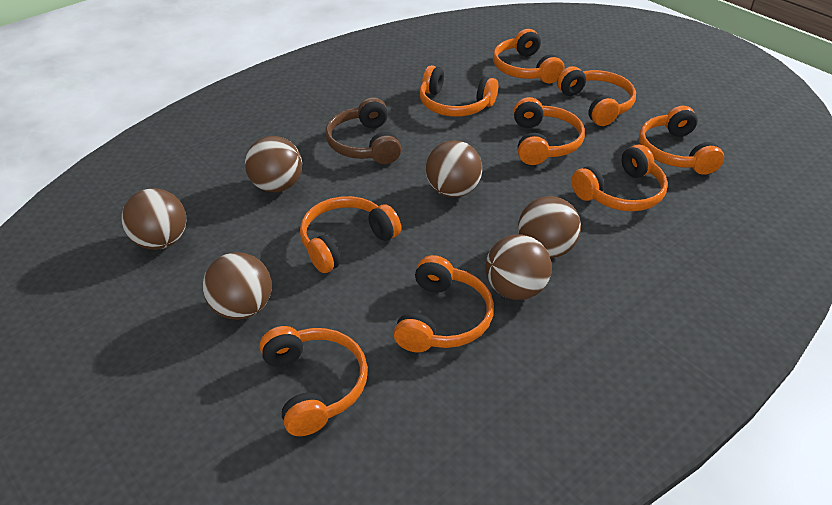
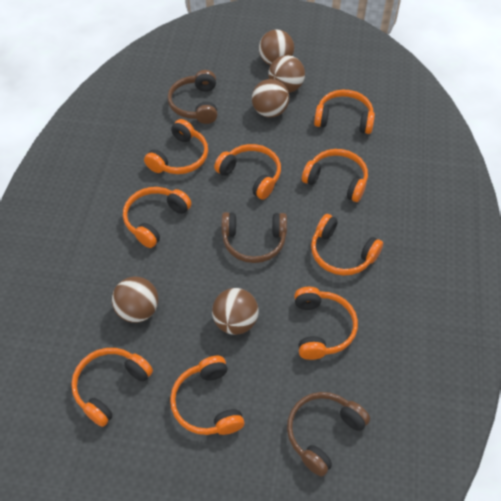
brown ball: 6 -> 5
brown headphones: 1 -> 3

